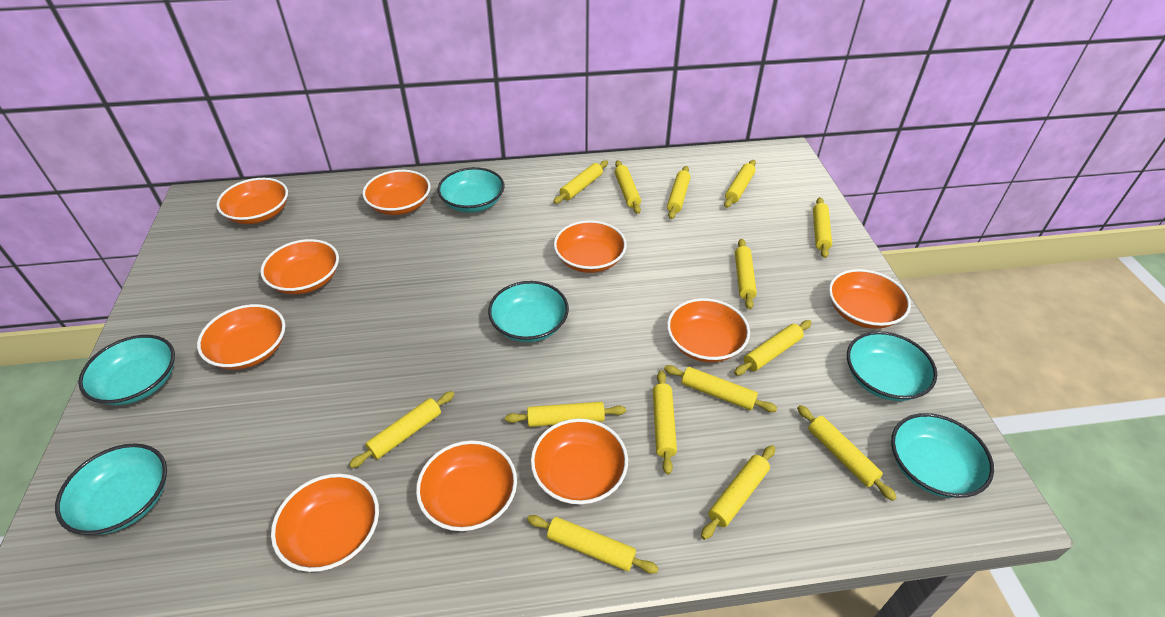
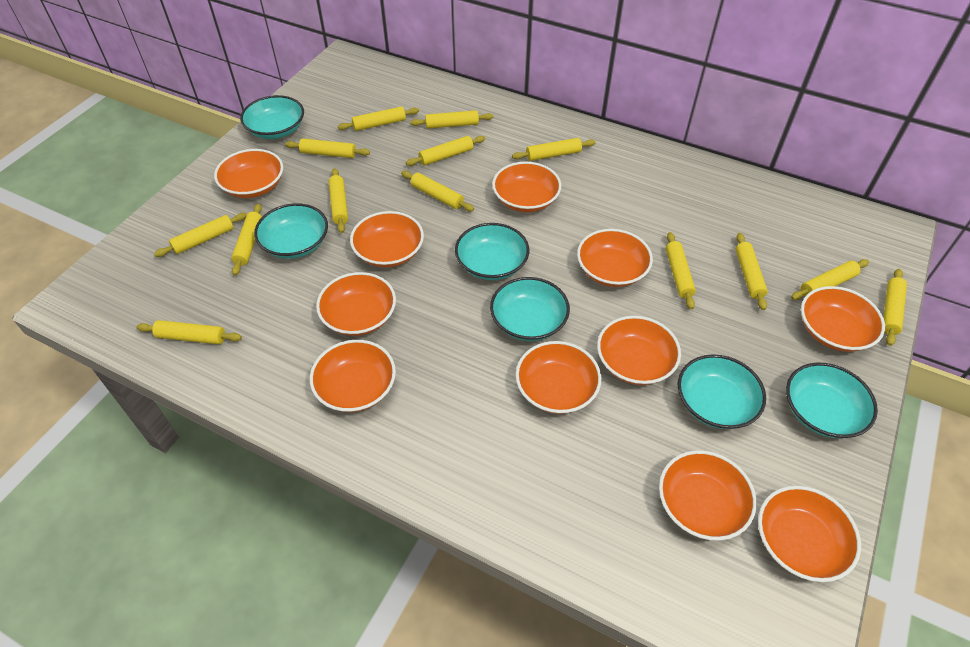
orange bowl: 10 -> 11

